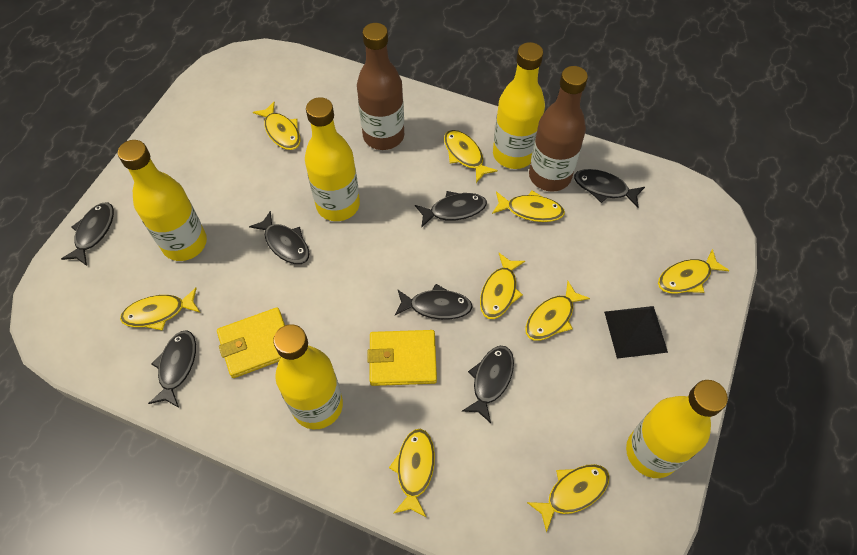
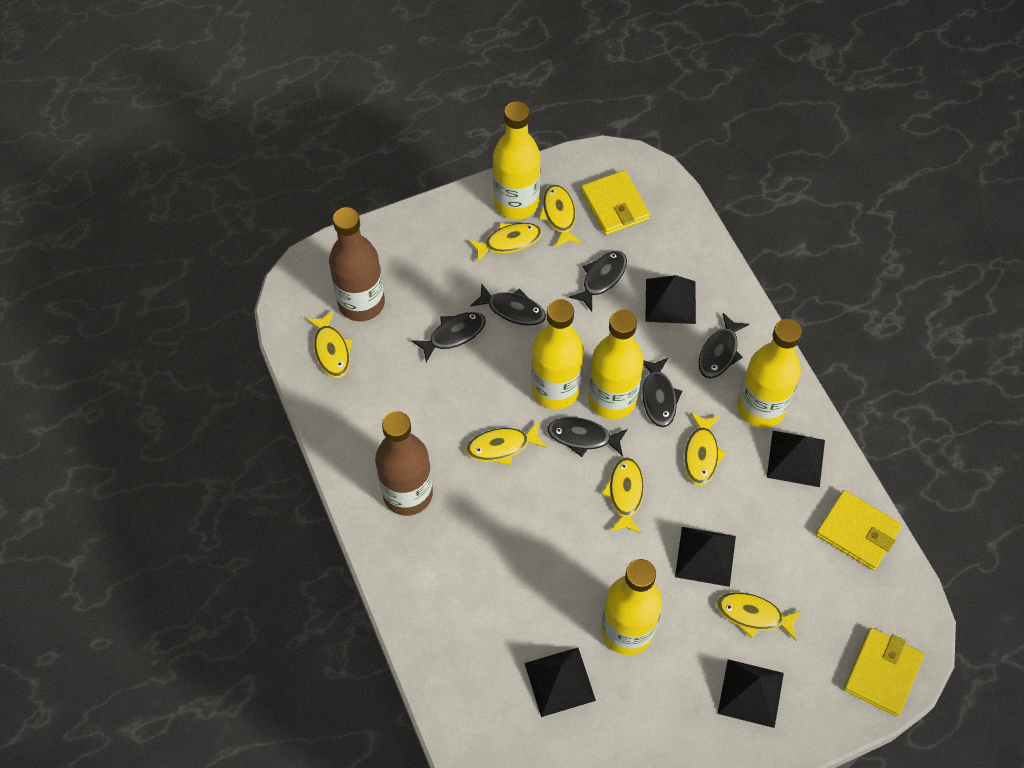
black fish: 7 -> 6
black pyramid: 1 -> 5
yellow fish: 9 -> 7
yellow wallet: 2 -> 3

